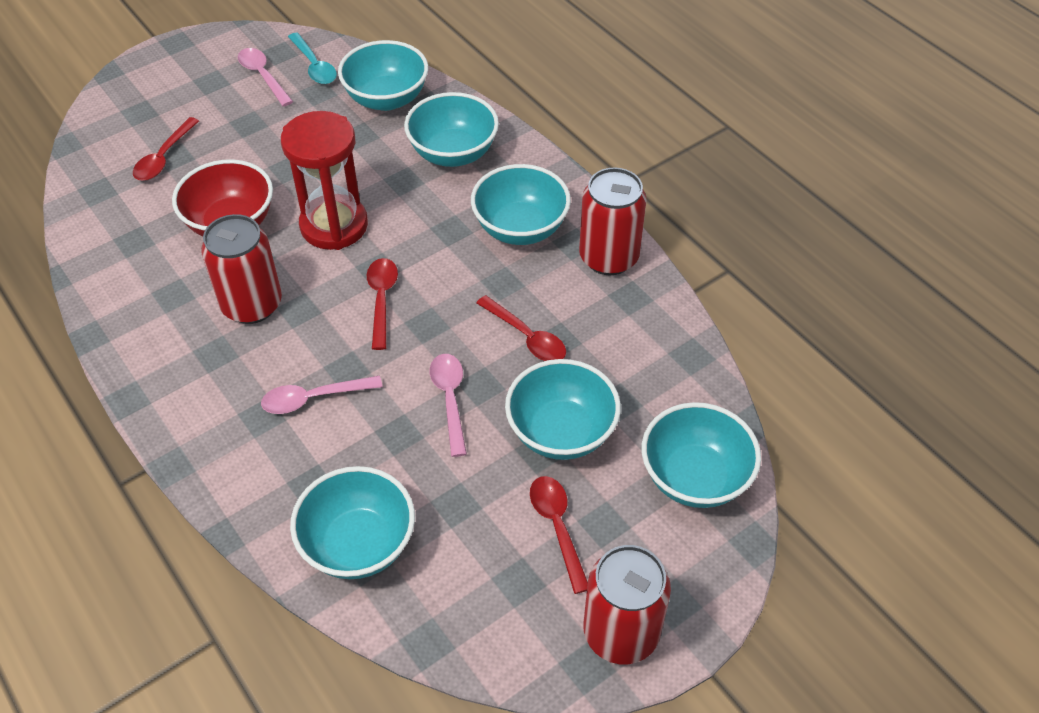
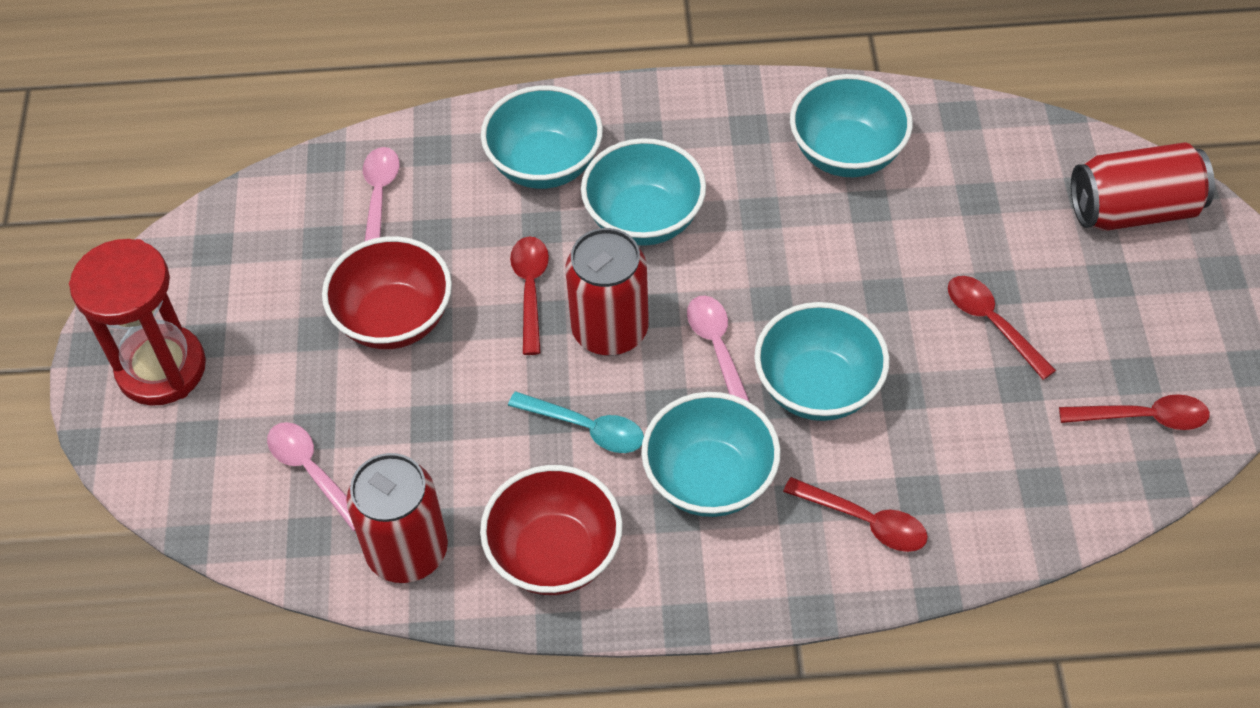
red bowl: 1 -> 2
turquoise bowl: 6 -> 5

